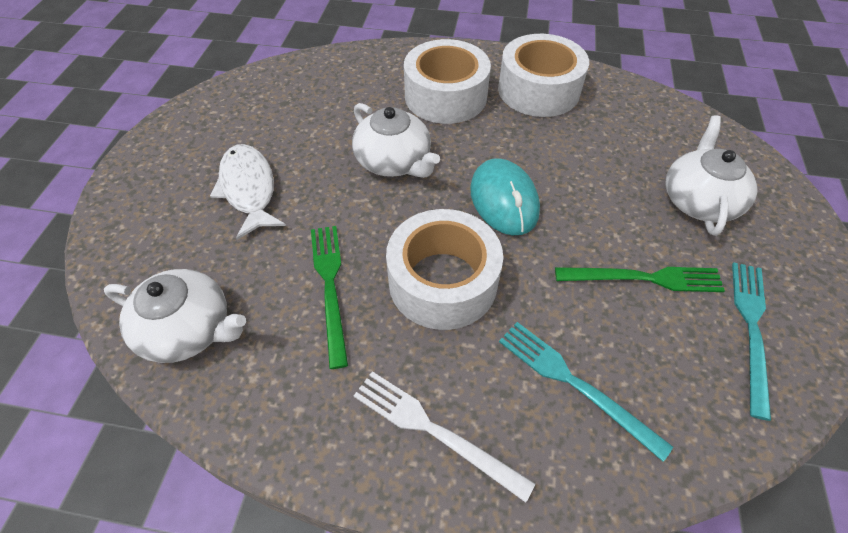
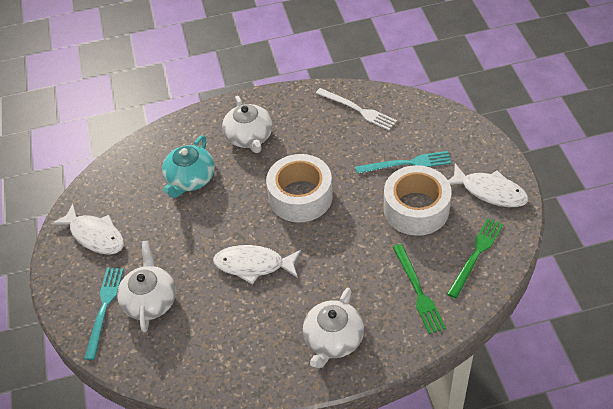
turquoise mouse: 1 -> 0
turquoise teapot: 0 -> 1
white fish: 1 -> 3
white tape: 3 -> 2

